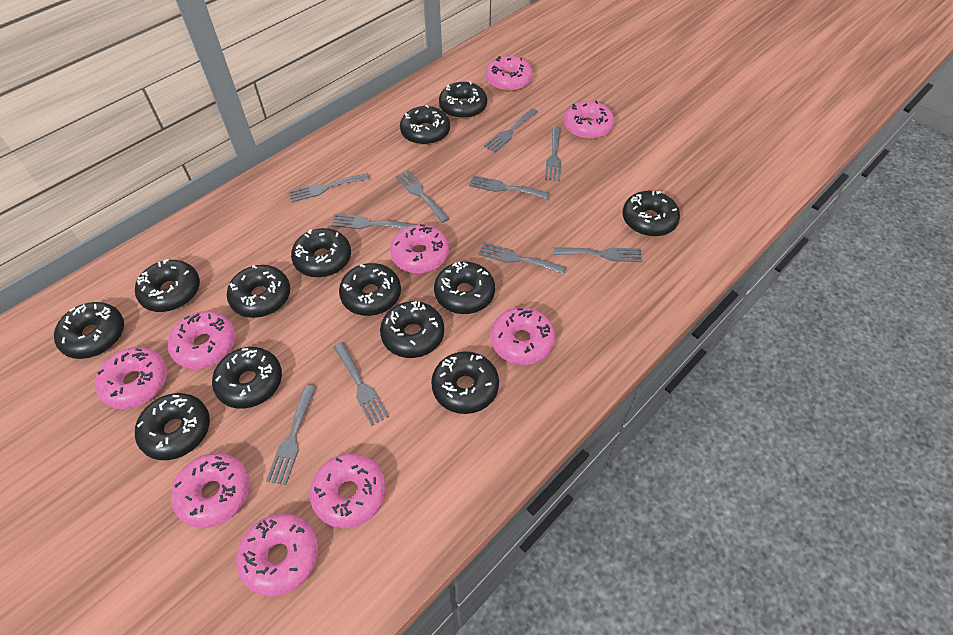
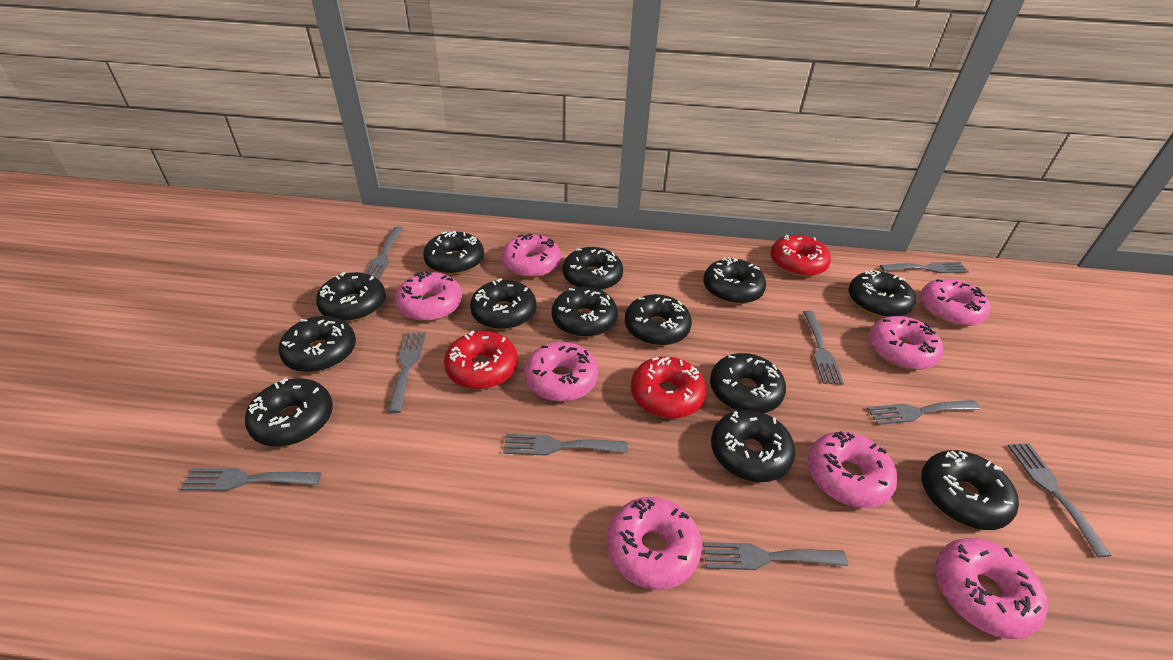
grey fork: 10 -> 9
pink donut: 9 -> 8
red donut: 0 -> 3

